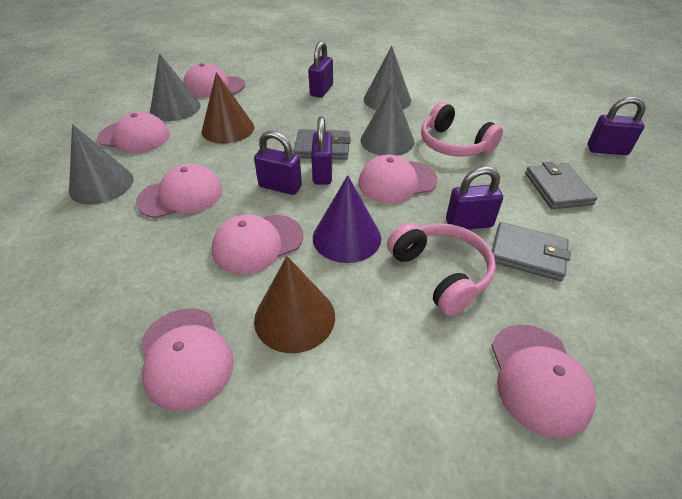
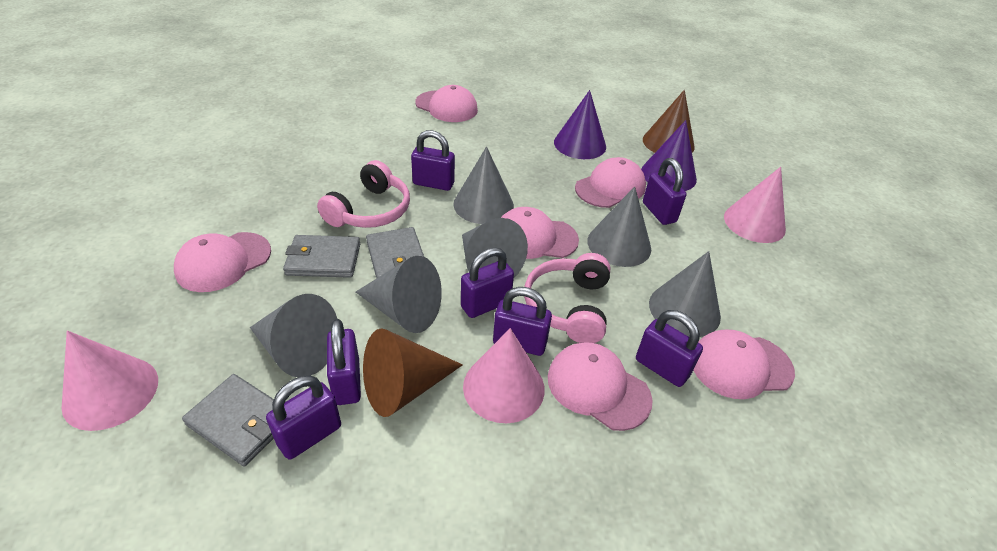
grey cone: 4 -> 6
pink cap: 7 -> 6
pink cone: 0 -> 3
purple cone: 1 -> 2
purple padlock: 5 -> 7

